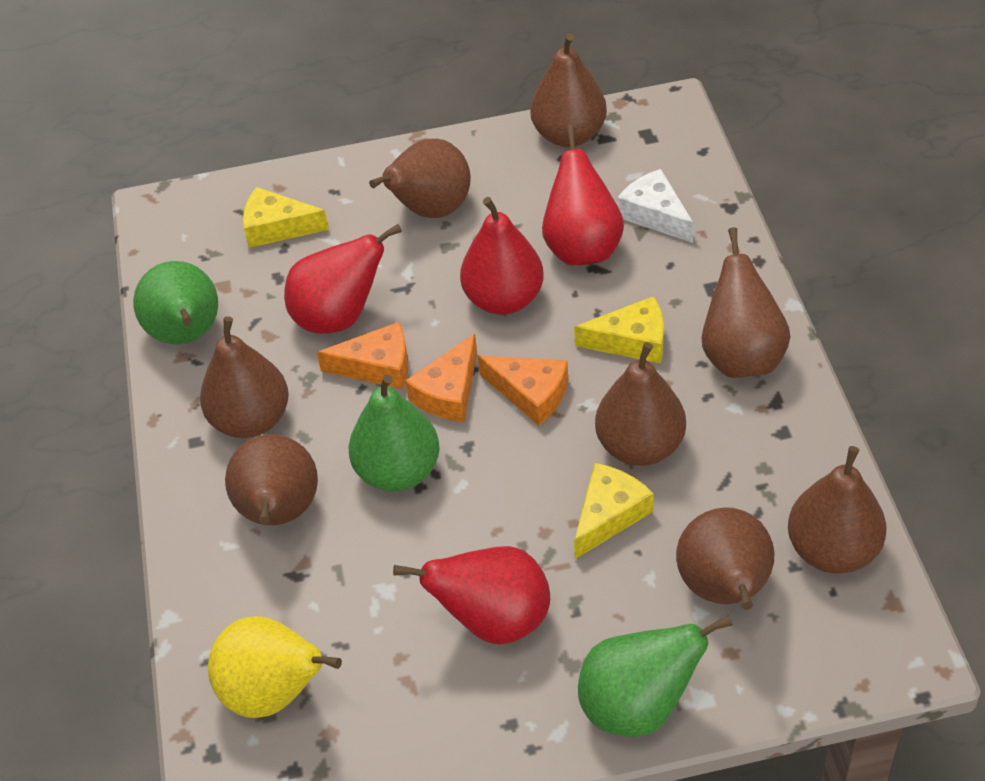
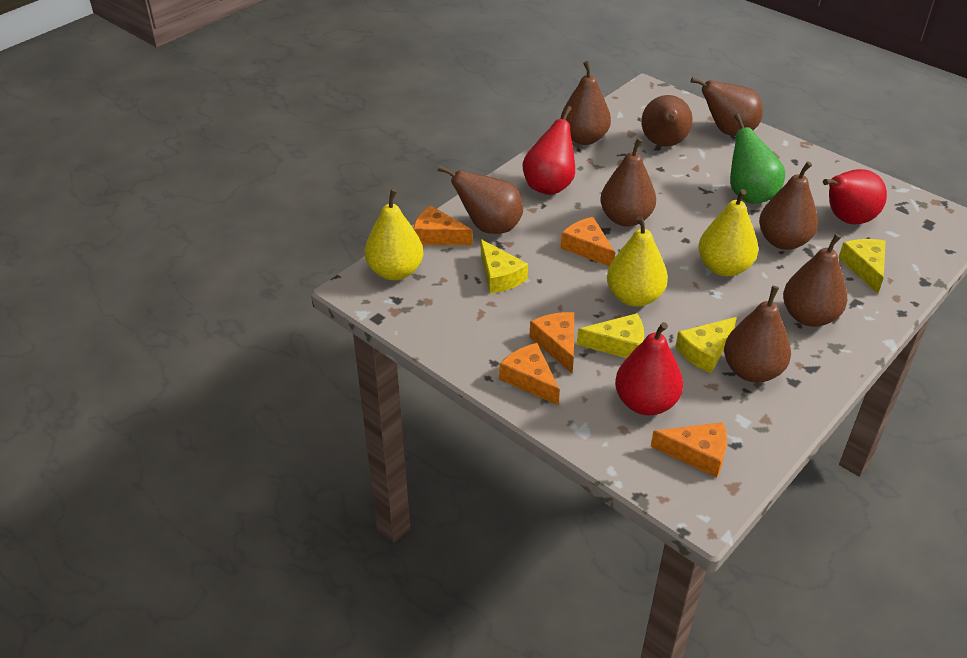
green pear: 3 -> 1
orange cheese: 3 -> 5
red pear: 4 -> 3
white cheese: 1 -> 0
yellow cheese: 3 -> 4
yellow pear: 1 -> 3

